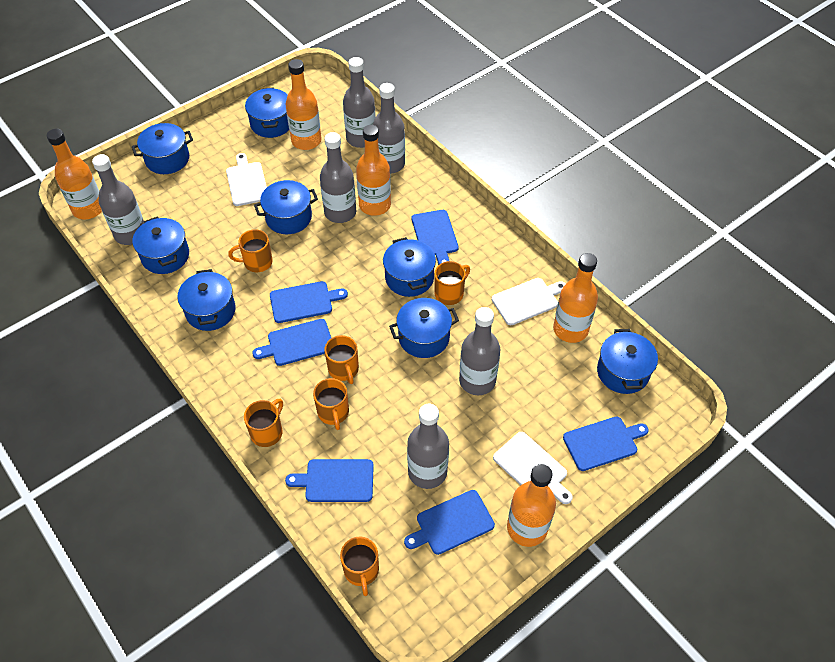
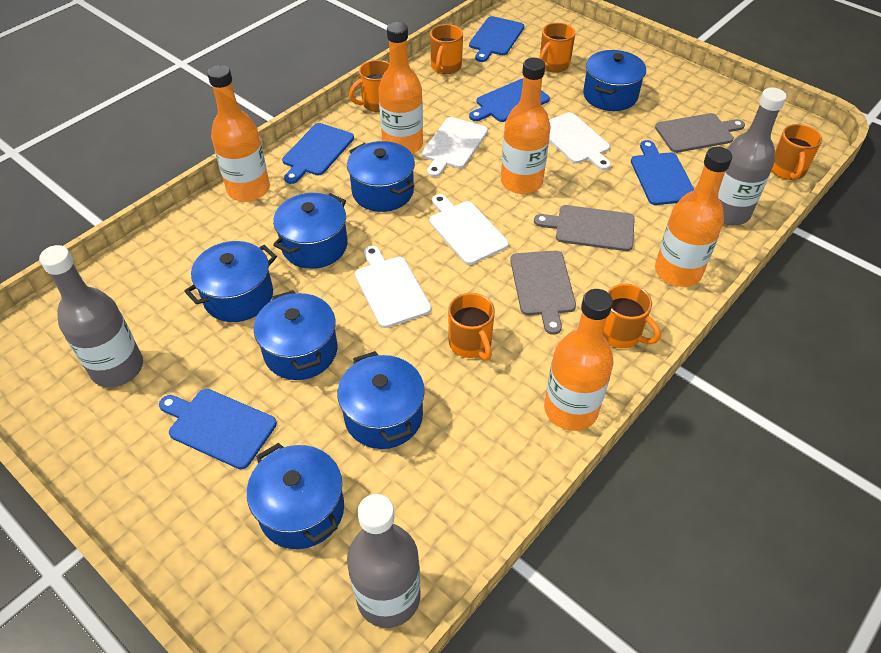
blue cutting board: 6 -> 5
blue pot: 8 -> 7
grey bottle: 6 -> 3
grey cutting board: 0 -> 3
white cutting board: 3 -> 4

